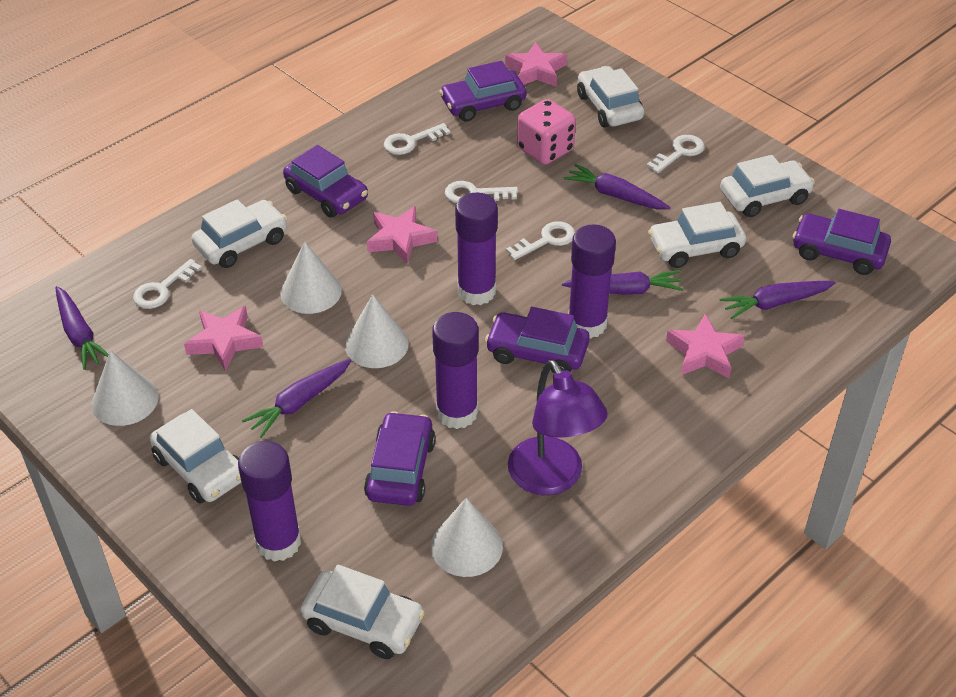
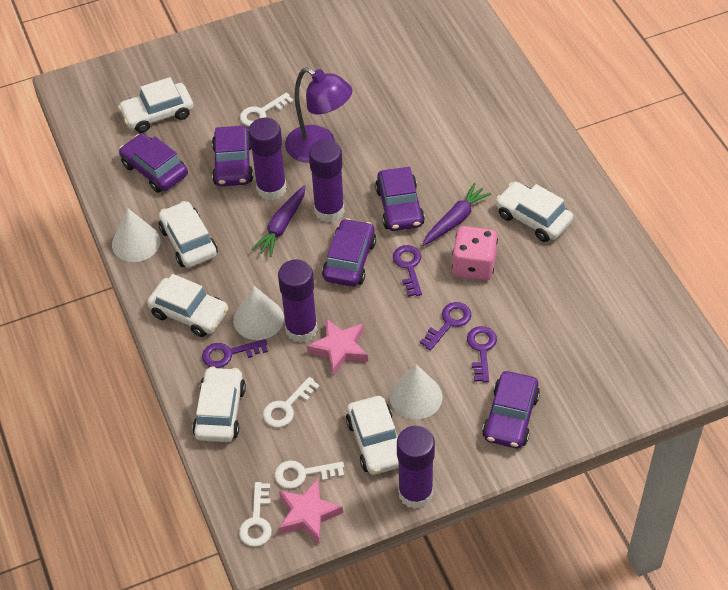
pink star: 4 -> 2
purple carrot: 5 -> 2
purple key: 0 -> 4
white cone: 4 -> 3
white key: 5 -> 4

